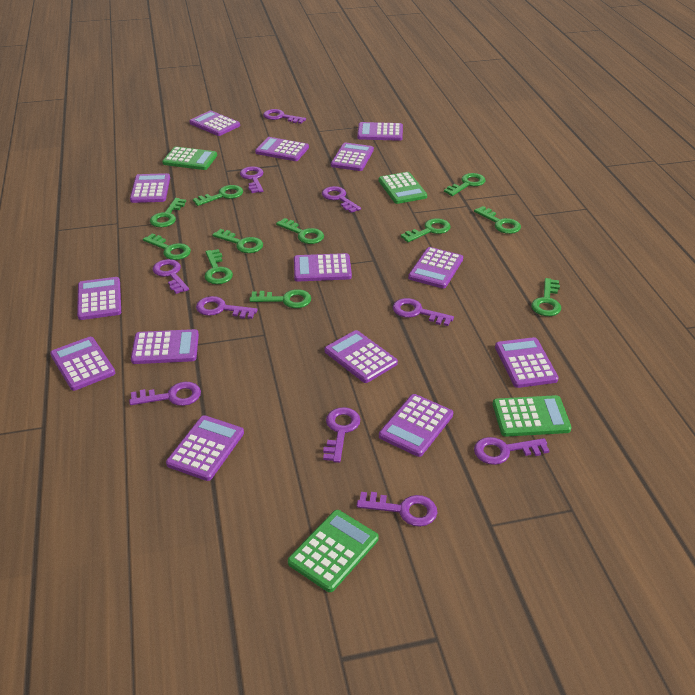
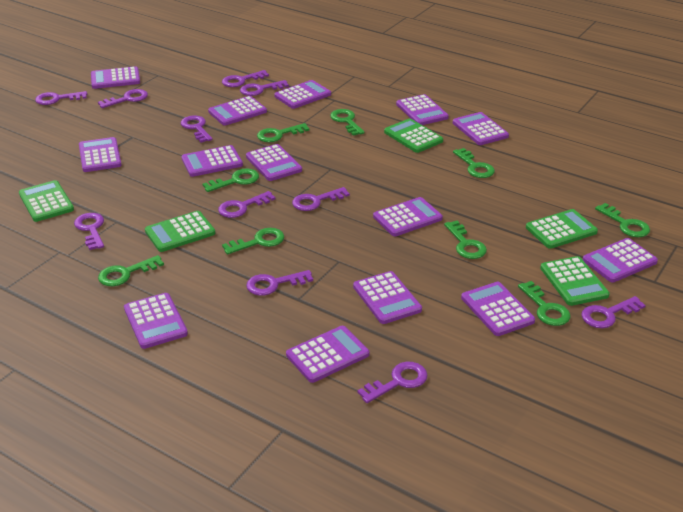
green calculator: 4 -> 5
green key: 11 -> 9
purple key: 10 -> 11

